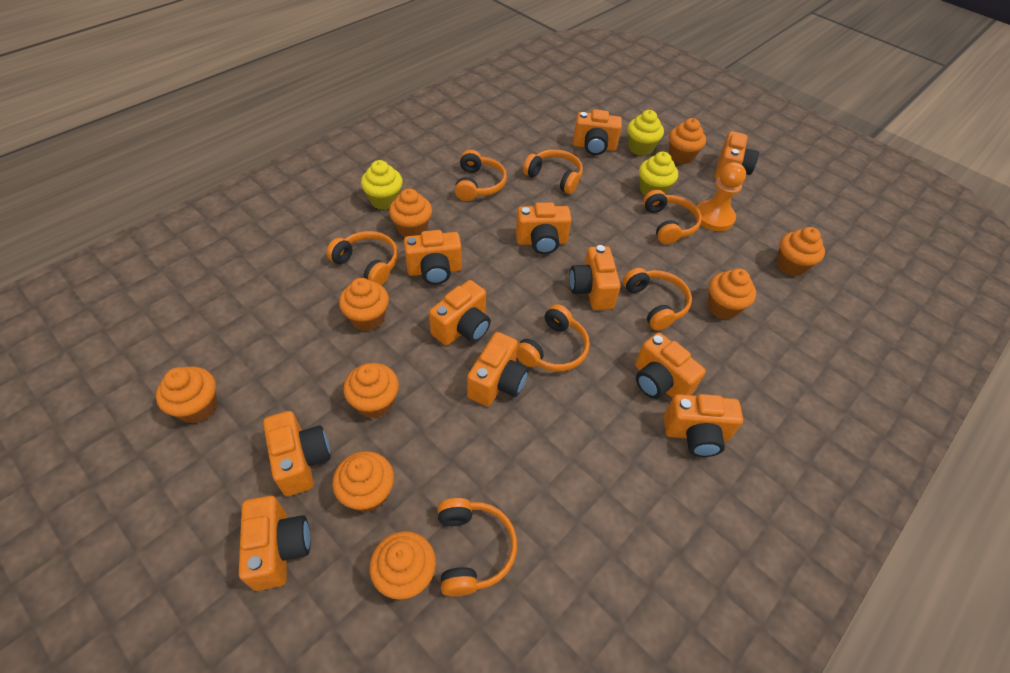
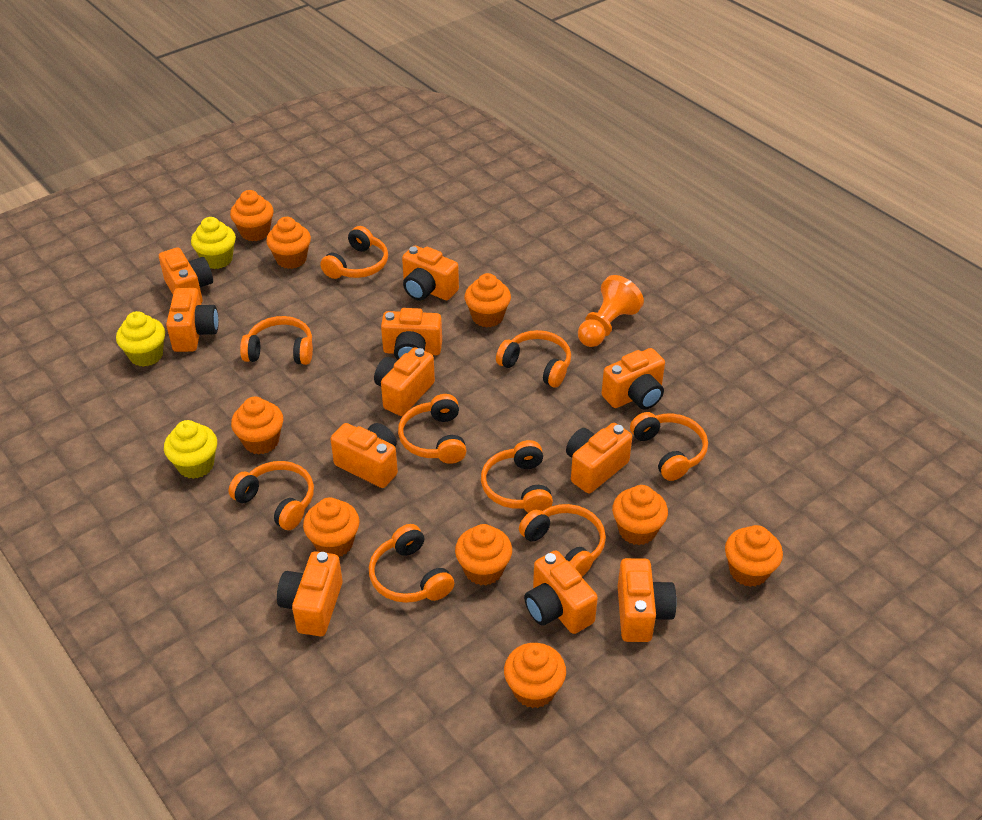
orange headphones: 7 -> 9

